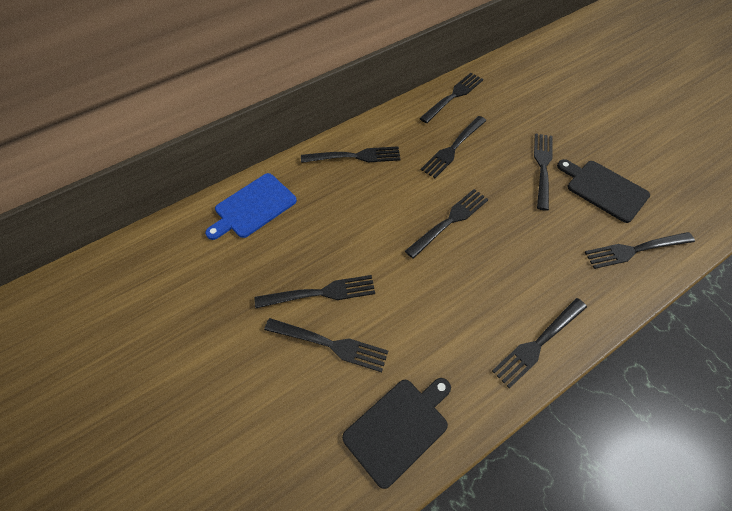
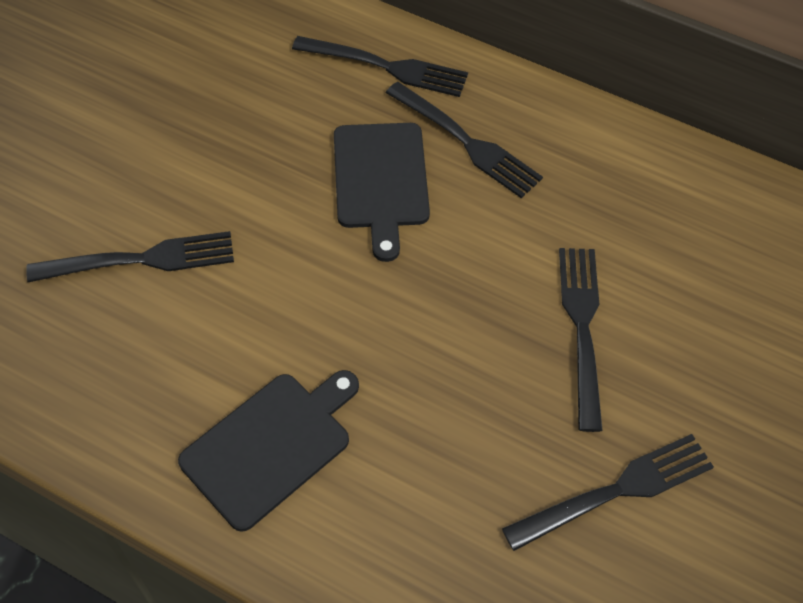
black fork: 9 -> 5
blue cutting board: 1 -> 0

